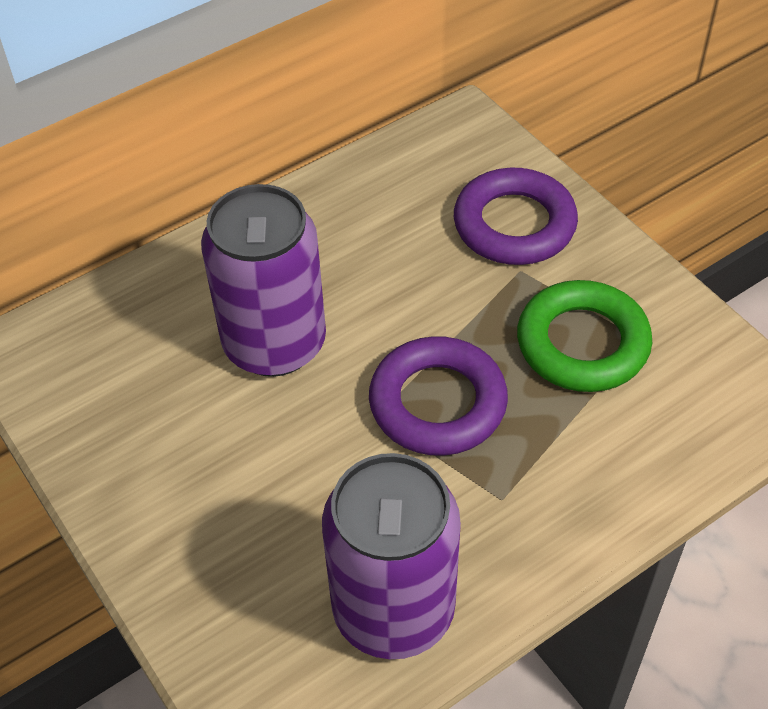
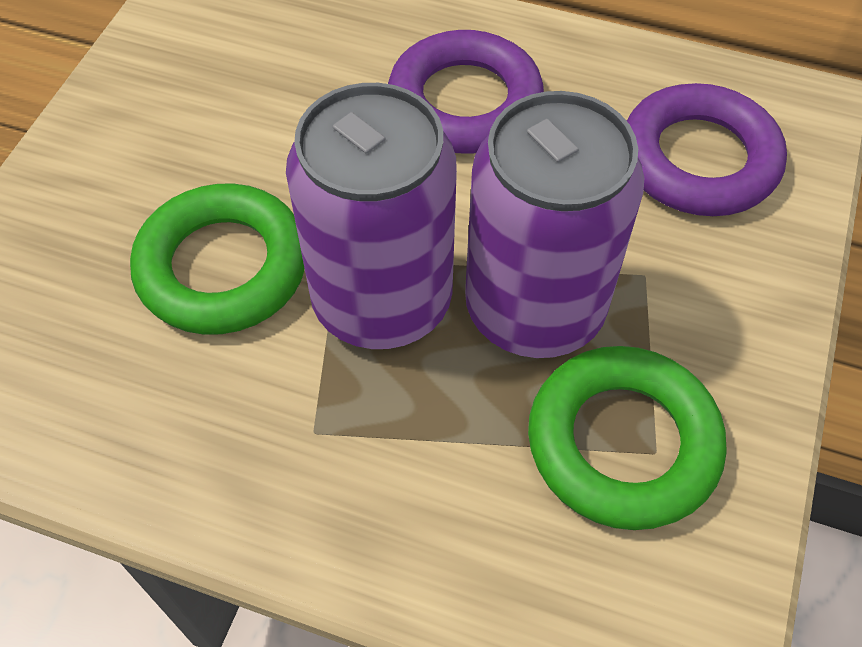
green ring: 1 -> 2

